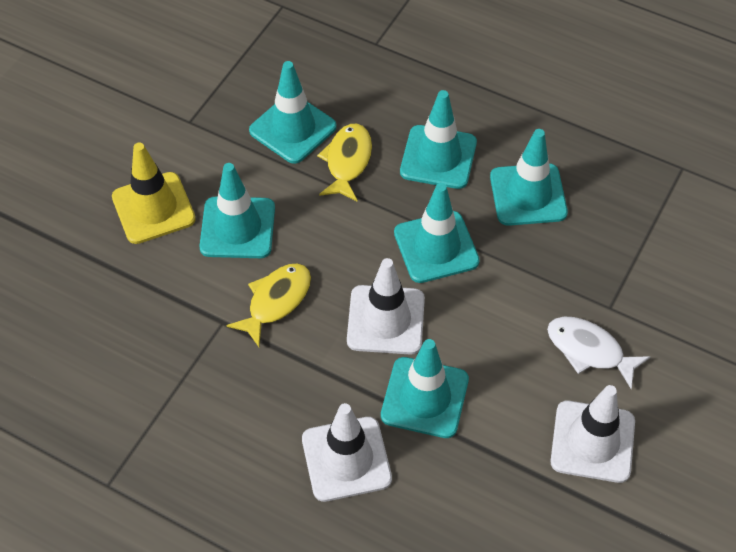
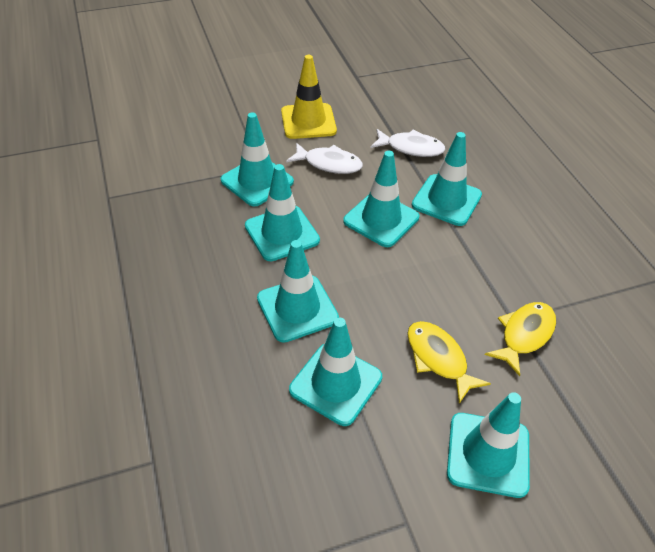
turquoise traffic cone: 6 -> 7
white fish: 1 -> 2
white traffic cone: 3 -> 0

